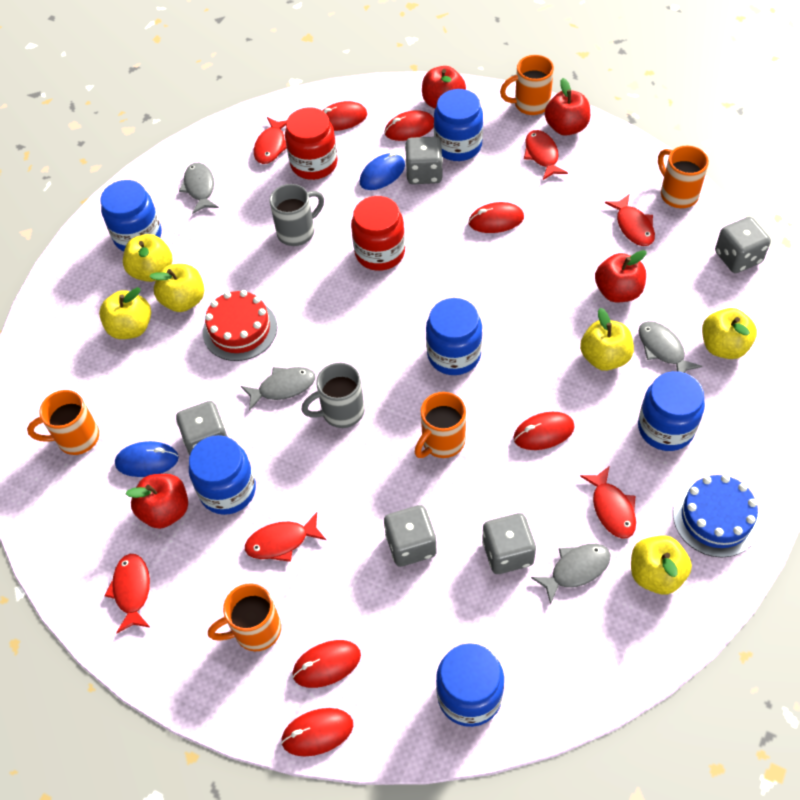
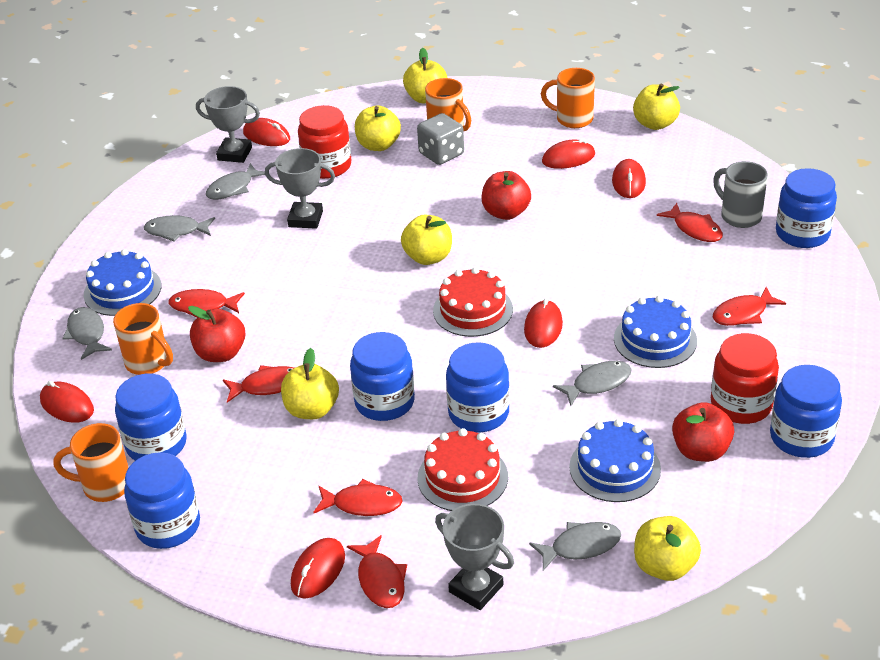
blue cake: 1 -> 3
blue mouse: 2 -> 0
grey dice: 5 -> 1
grey fish: 4 -> 5
grey mug: 2 -> 1
grey trophy: 0 -> 3
orange mug: 5 -> 4
red apple: 4 -> 3
red cake: 1 -> 2

